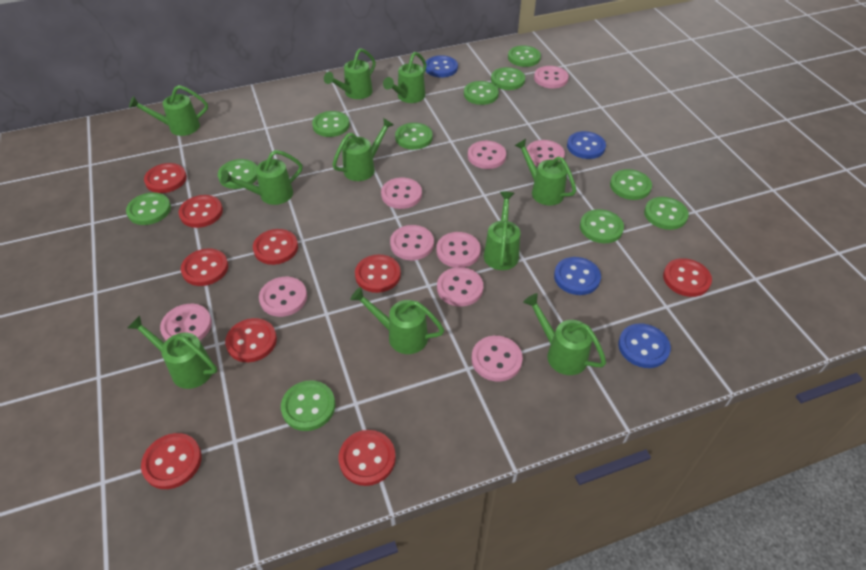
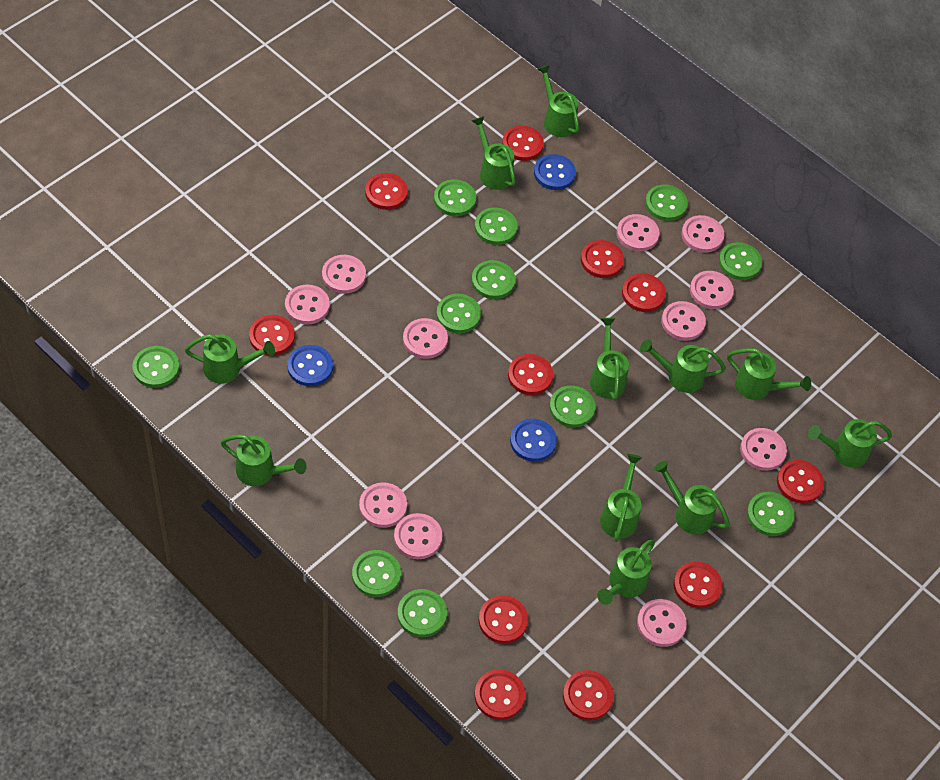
blue button: 4 -> 3
green watering can: 10 -> 11
pink button: 10 -> 11
red button: 9 -> 11

